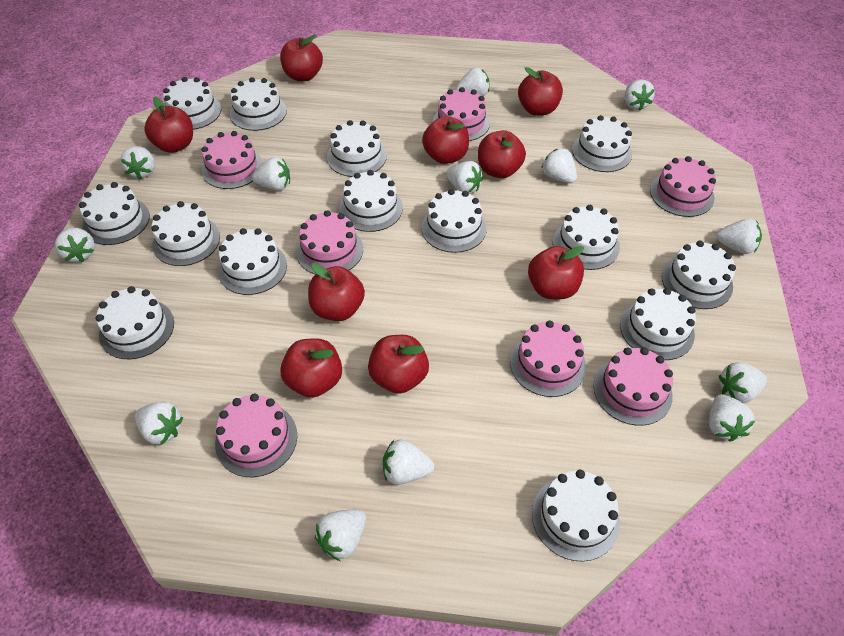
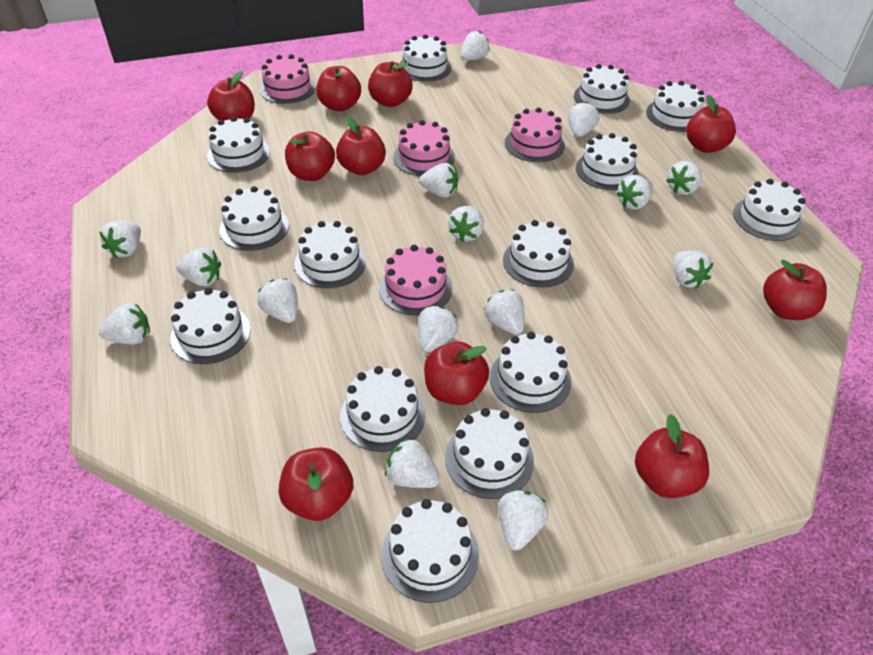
pink cake: 7 -> 4
red apple: 9 -> 10
white strawberry: 13 -> 15

